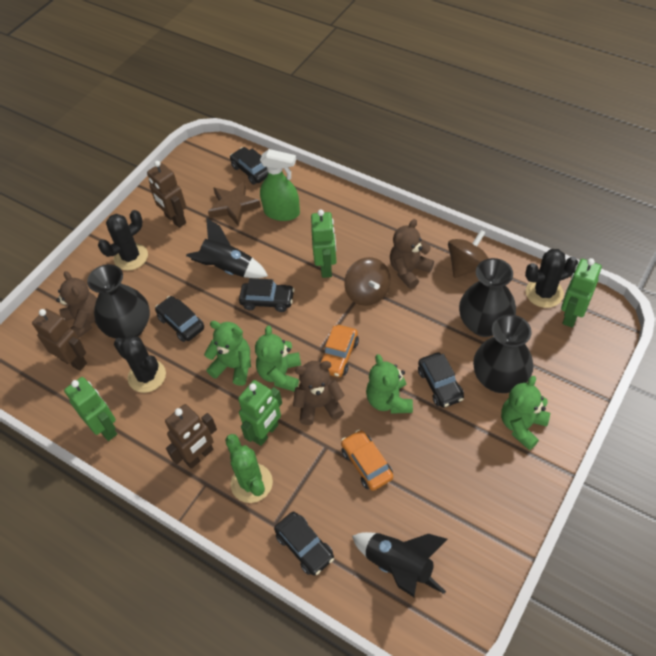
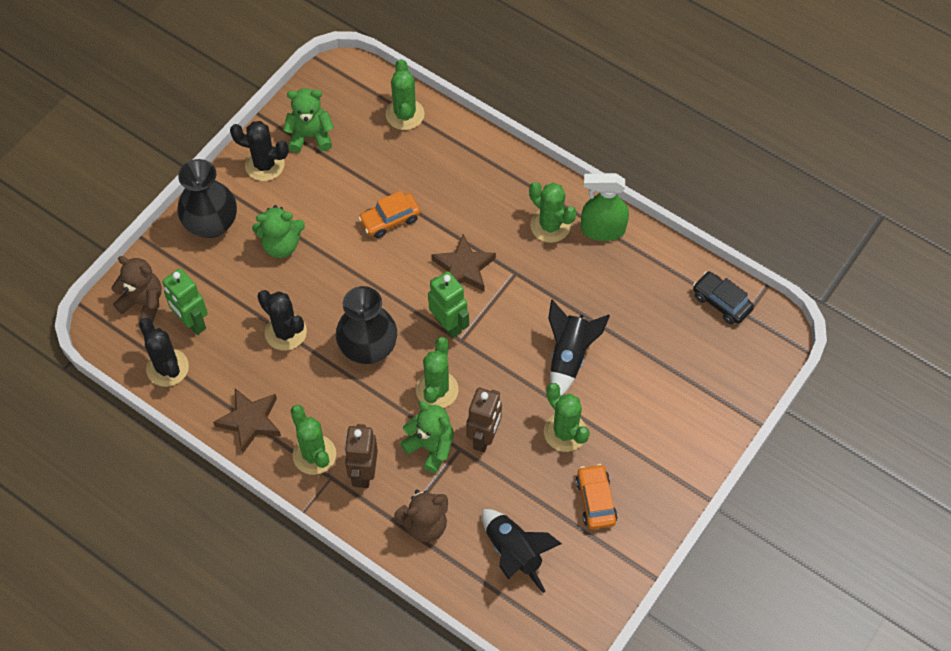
black car: 5 -> 1
black vase: 3 -> 2
brown robot: 3 -> 2
brown spinning top: 2 -> 0
brown star: 1 -> 2
brown teddy bear: 3 -> 2
green cactus: 1 -> 5
green robot: 4 -> 2
green teddy bear: 4 -> 3

